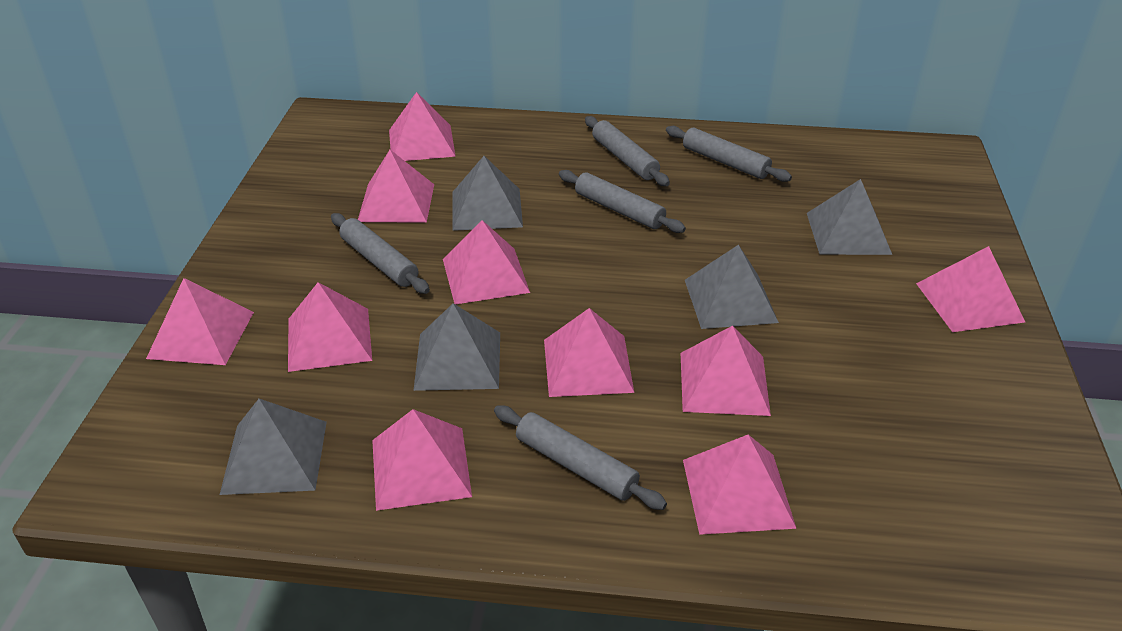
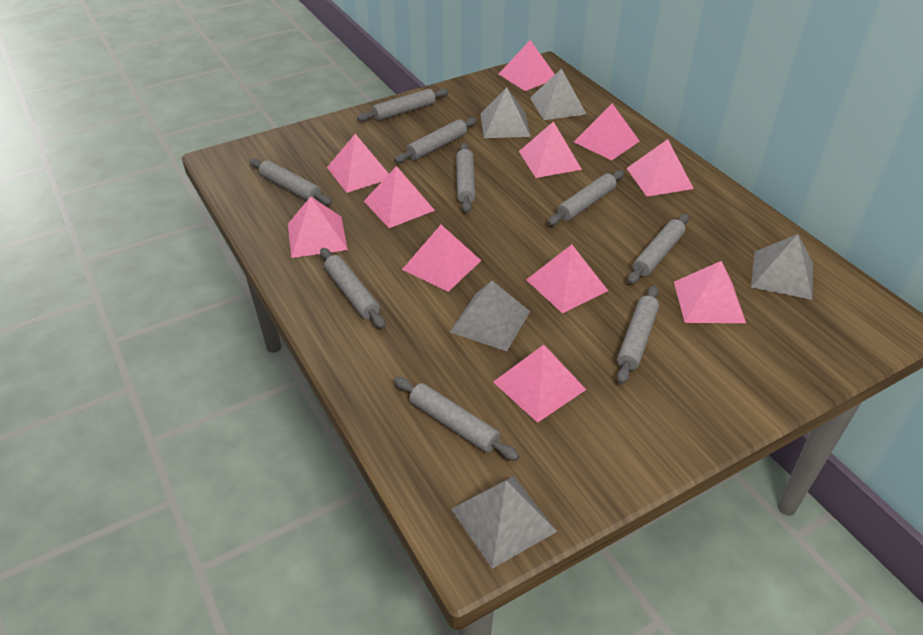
grey rolling pin: 5 -> 9
pink pyramid: 10 -> 11

